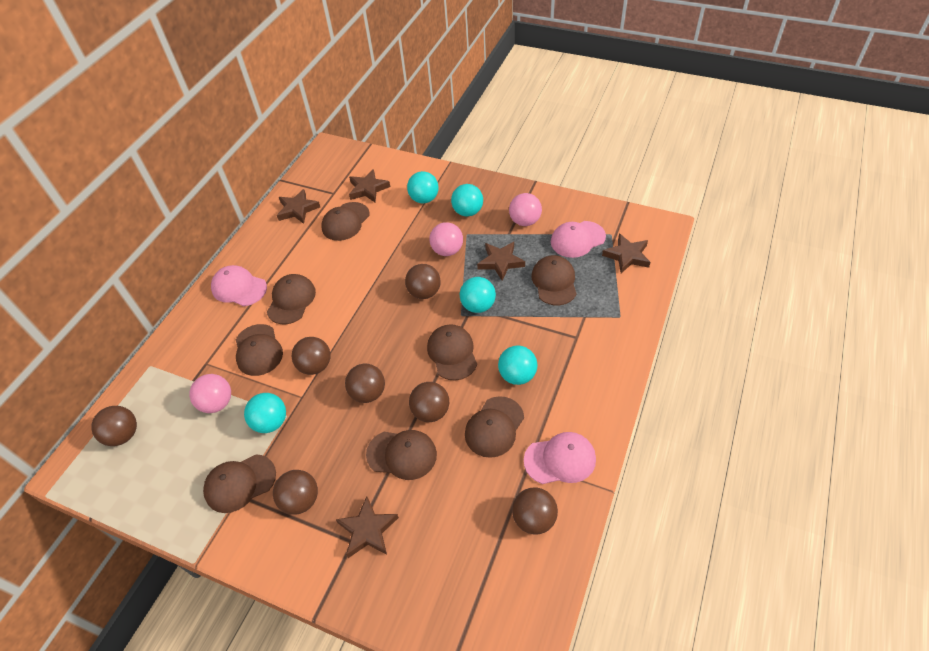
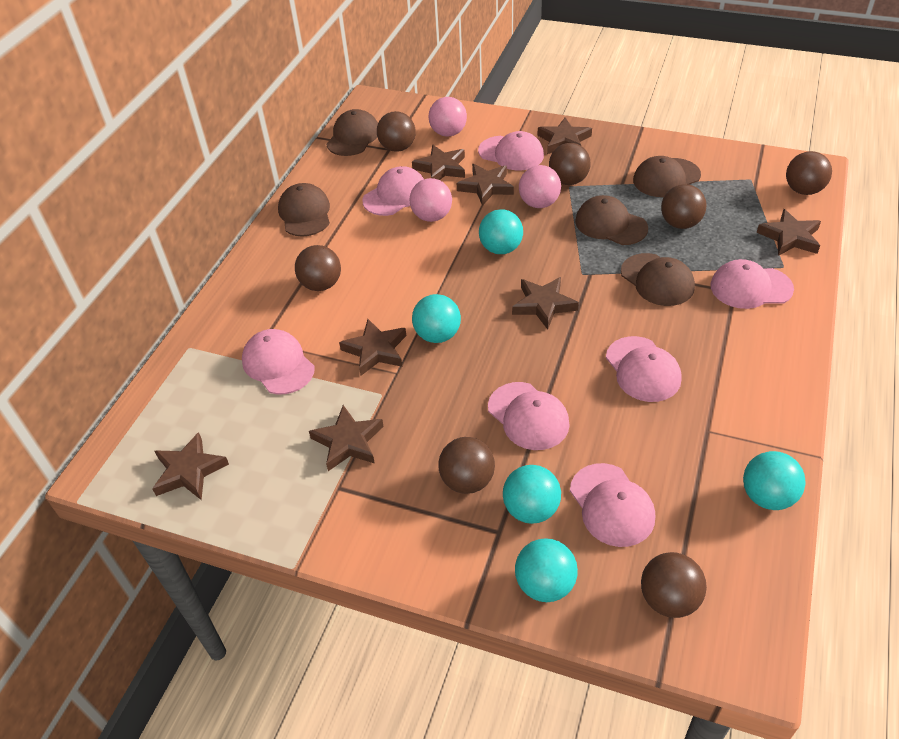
brown cap: 8 -> 5
brown star: 5 -> 8
pink cap: 3 -> 7

